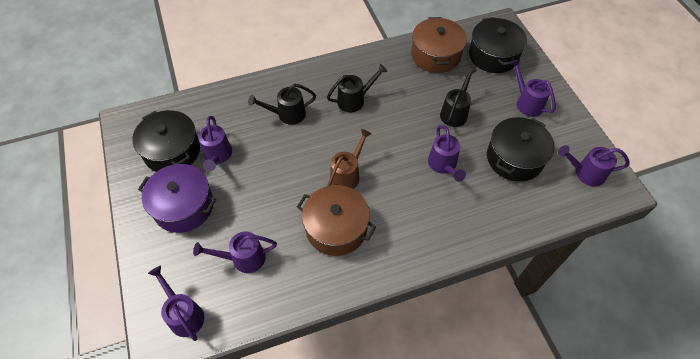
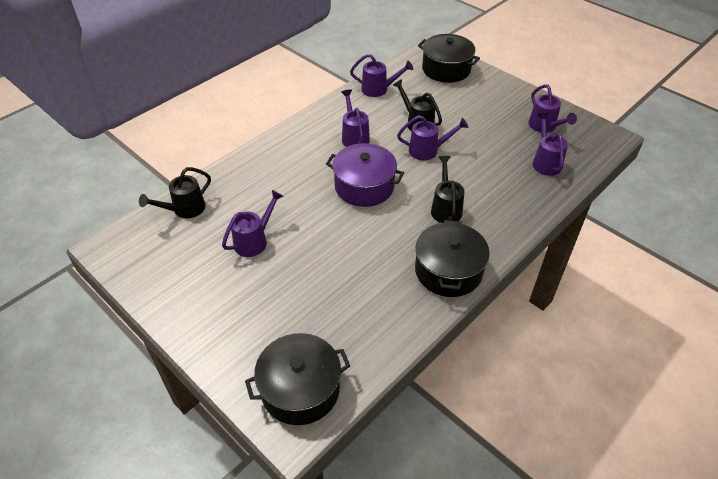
brown pot: 2 -> 0
brown watering can: 1 -> 0

